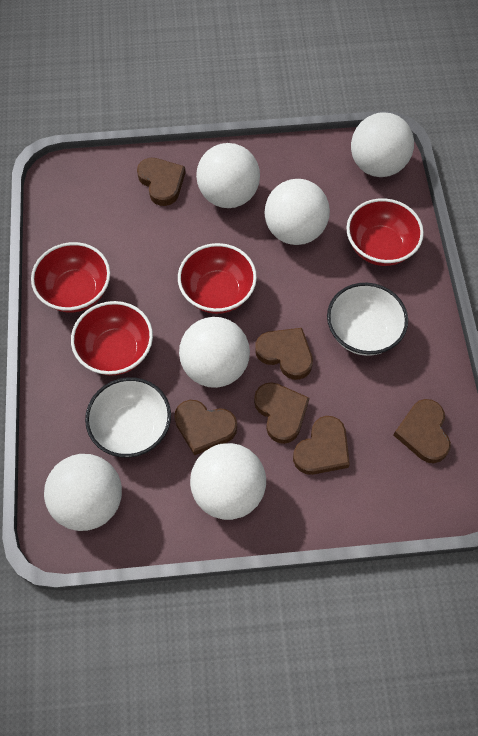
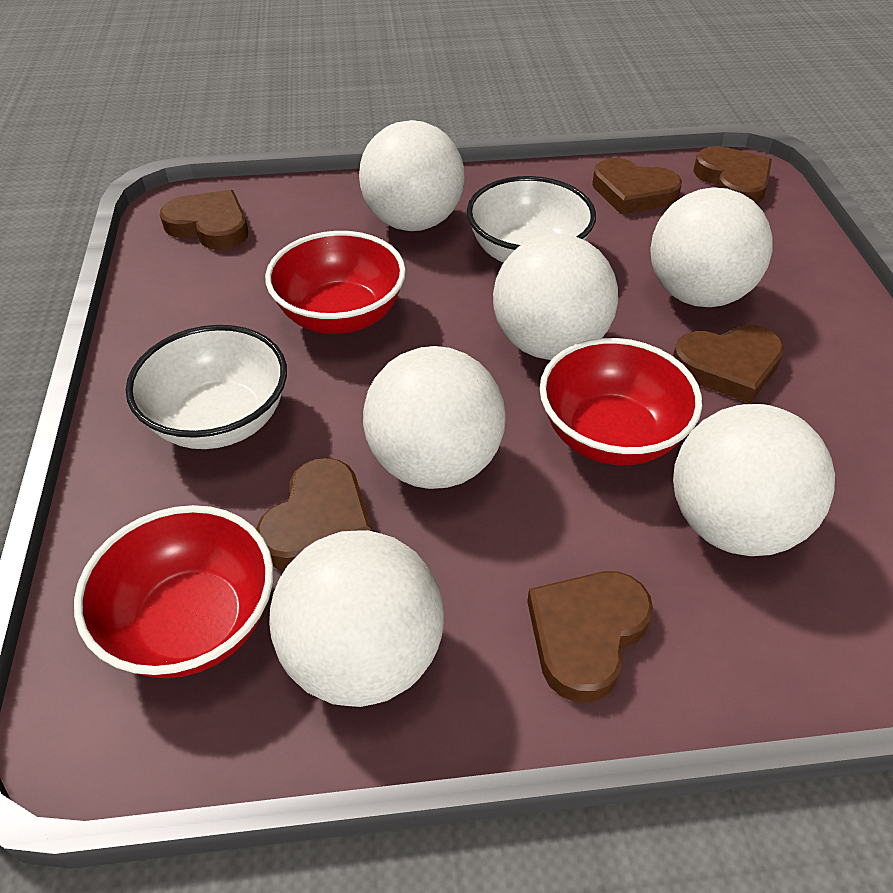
red bowl: 4 -> 3

